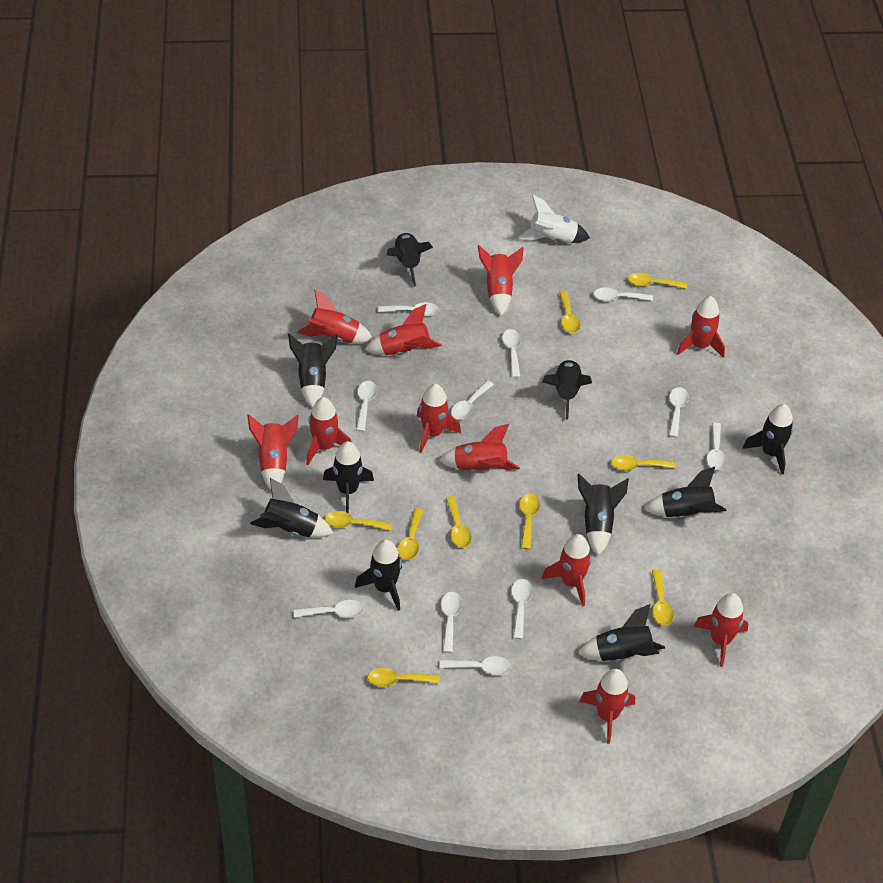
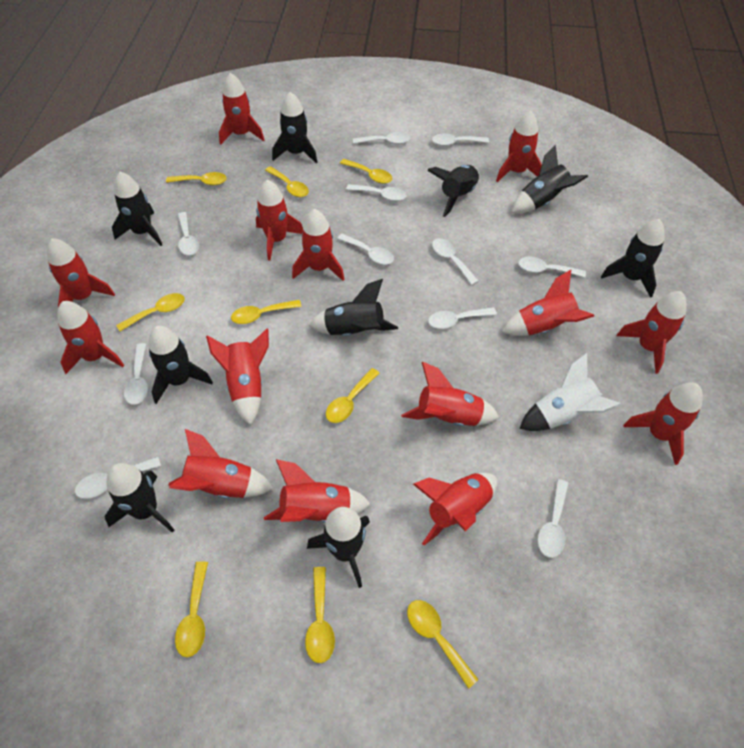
black rocket: 10 -> 9
red rocket: 11 -> 14

